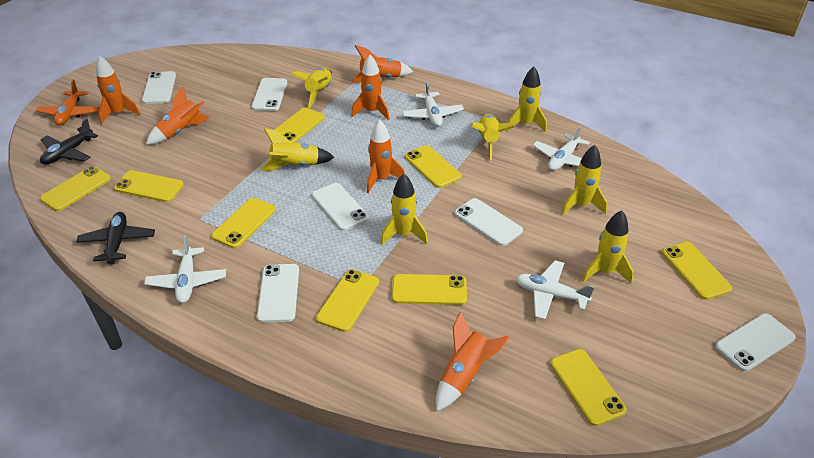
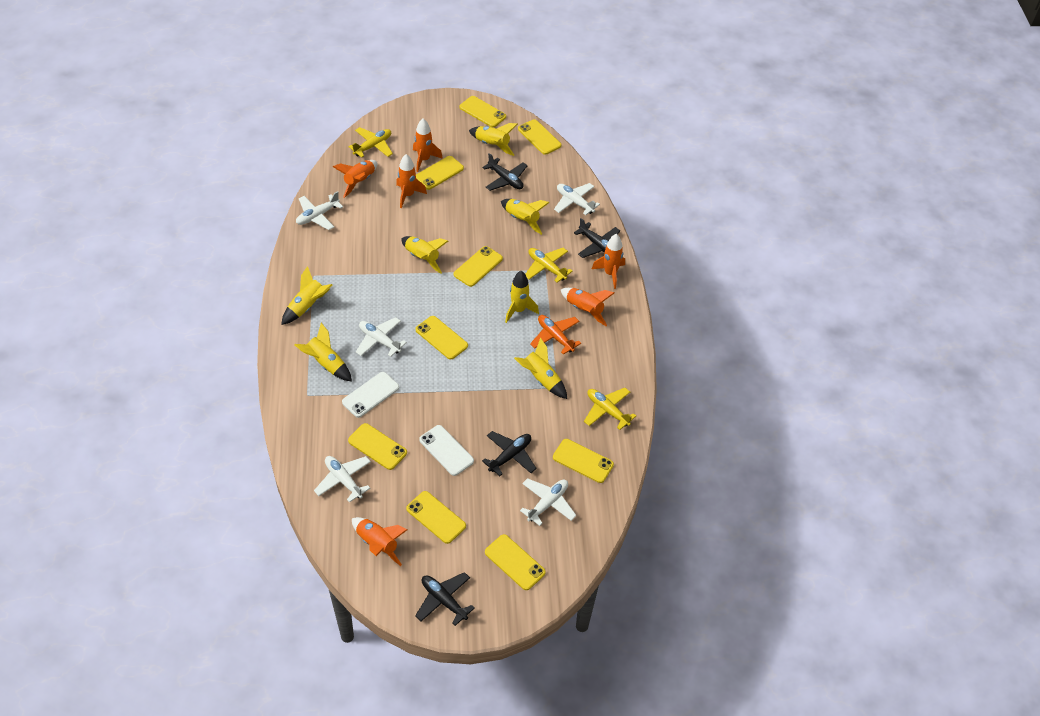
black plane: 2 -> 4
white phone: 6 -> 2
white plane: 4 -> 5
yellow plane: 0 -> 3

